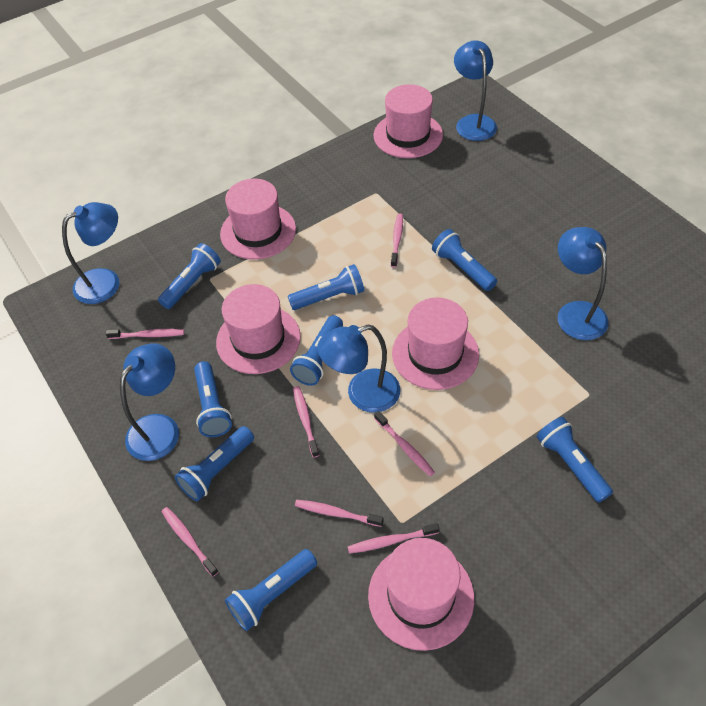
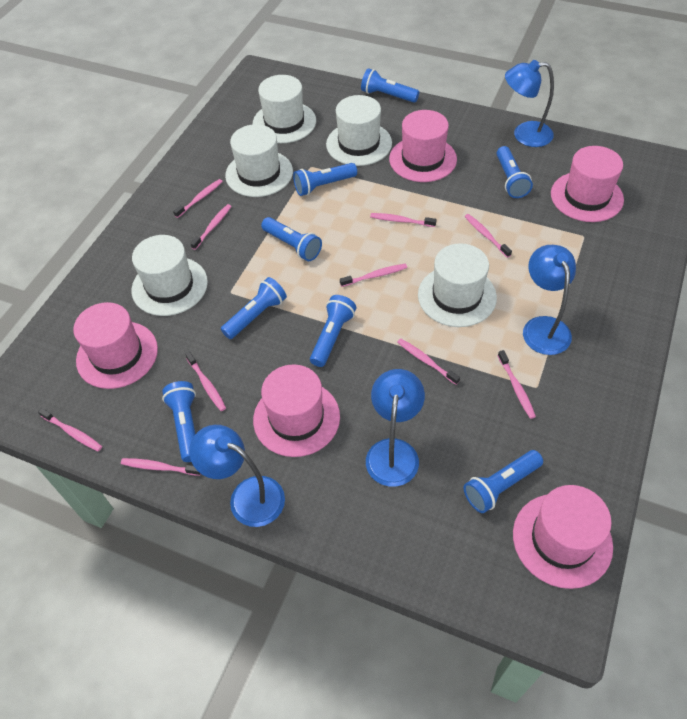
blue lamp: 5 -> 4
pink toothbrush: 7 -> 10
white hat: 0 -> 5

